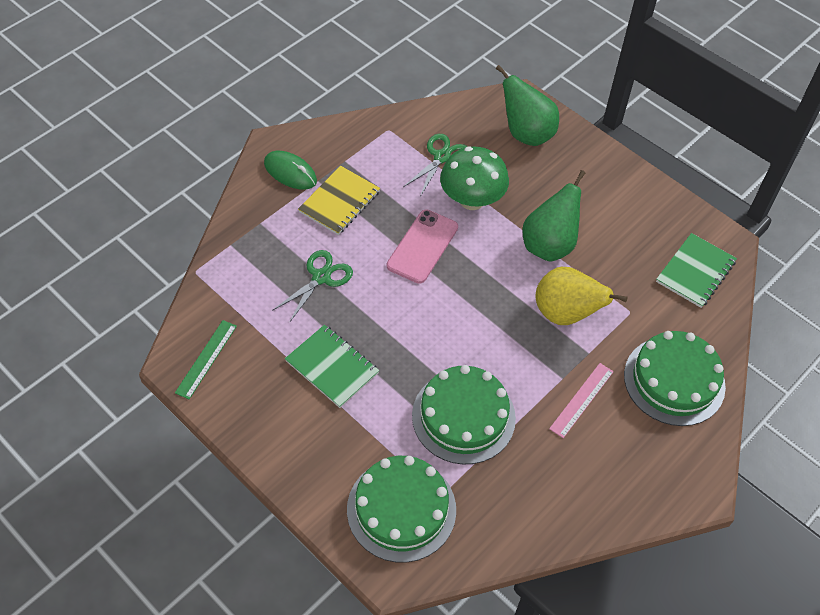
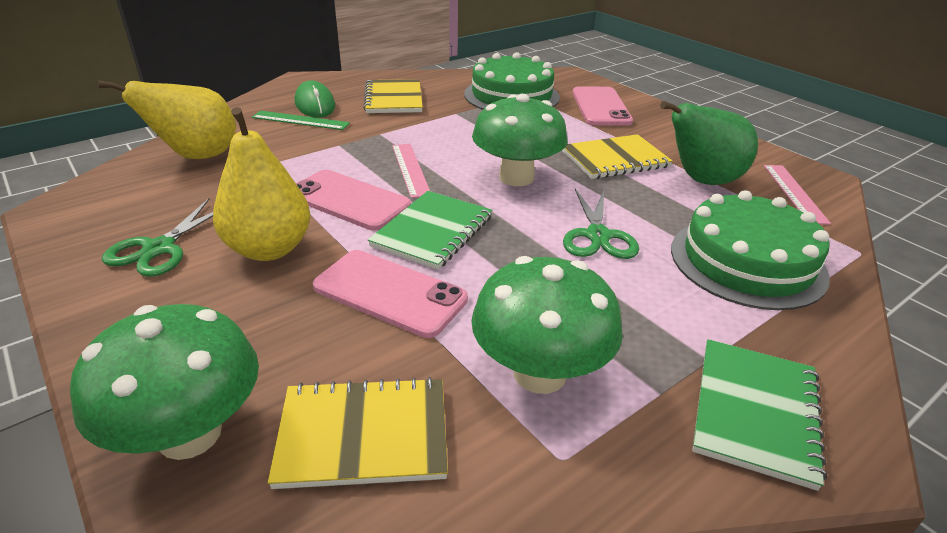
green cake: 3 -> 2
green mushroom: 1 -> 3
green pear: 2 -> 1
pink phone: 1 -> 3
pink ruler: 1 -> 2
yellow notebook: 1 -> 3
yellow pear: 1 -> 2

